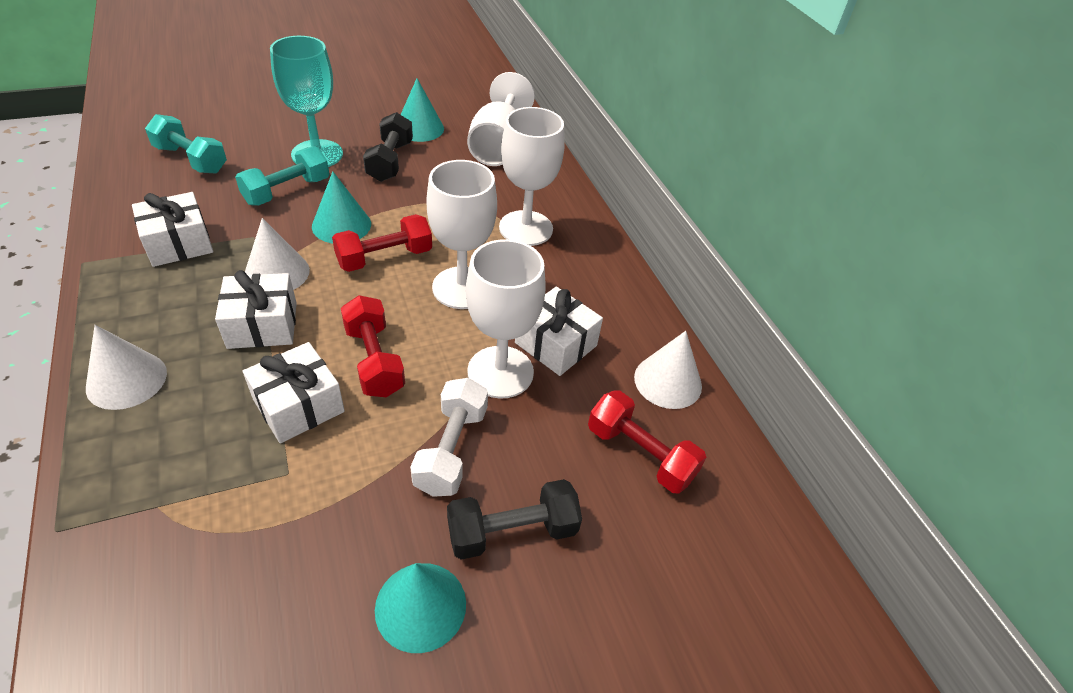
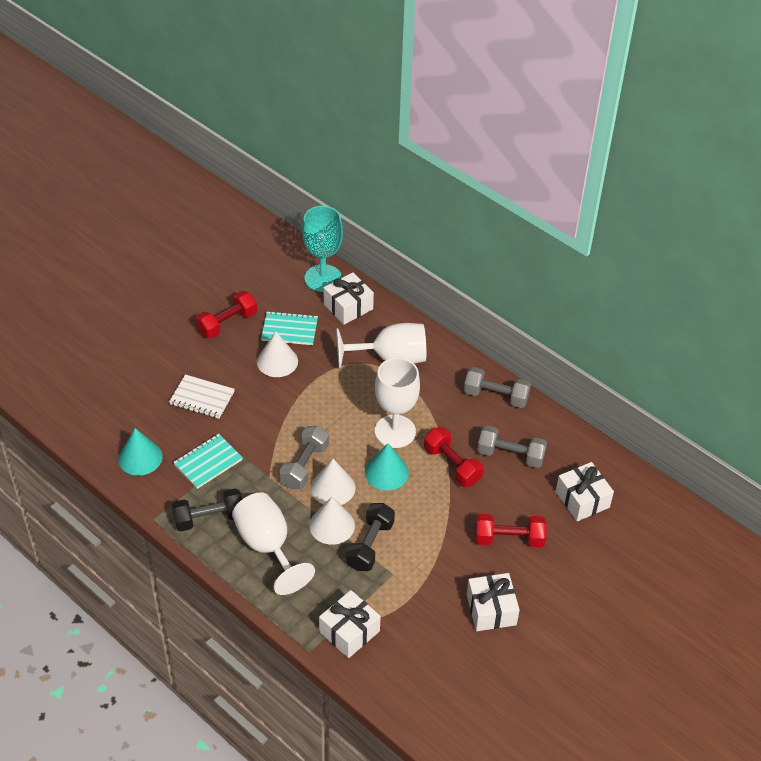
grey dumbbell: 0 -> 3
turquoise cone: 3 -> 2
turquoise dumbbell: 2 -> 0
turquoise notebook: 0 -> 2
white dumbbell: 1 -> 0
white goblet: 4 -> 3
white notebook: 0 -> 1

